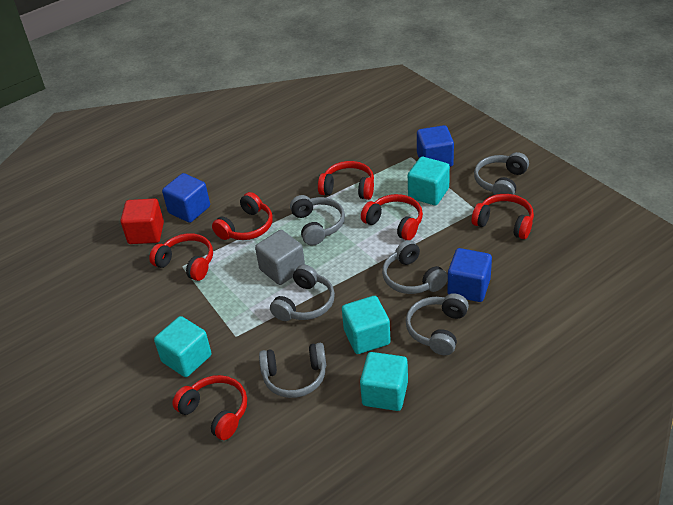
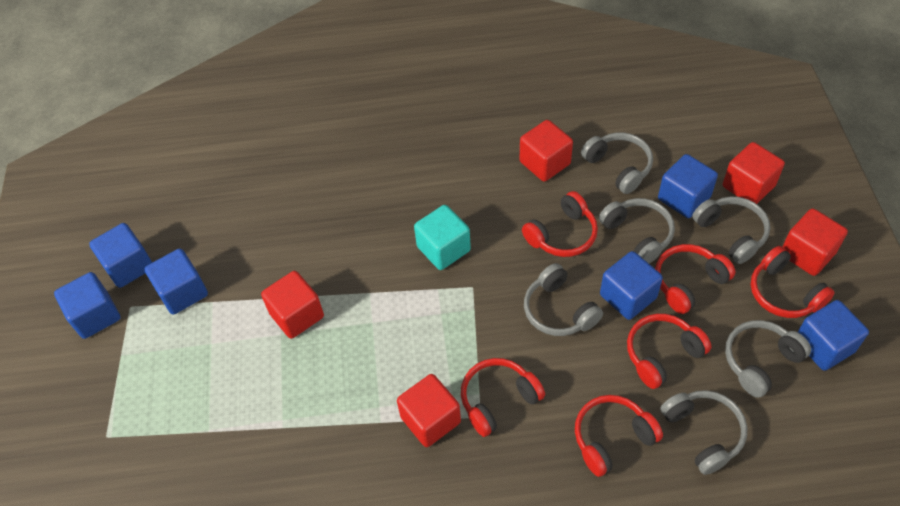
blue cube: 3 -> 6
grey cube: 1 -> 0
red cube: 1 -> 5
turquoise cube: 4 -> 1

